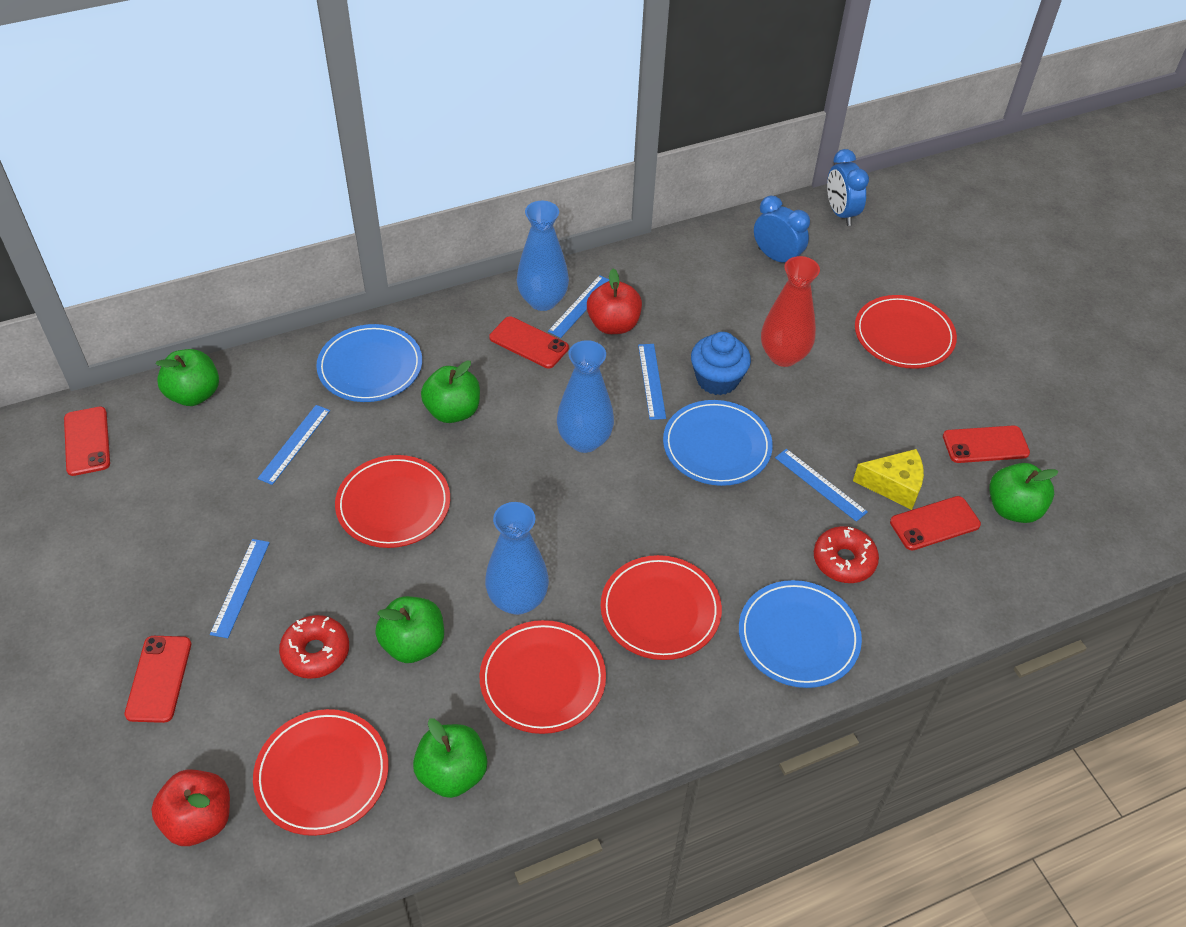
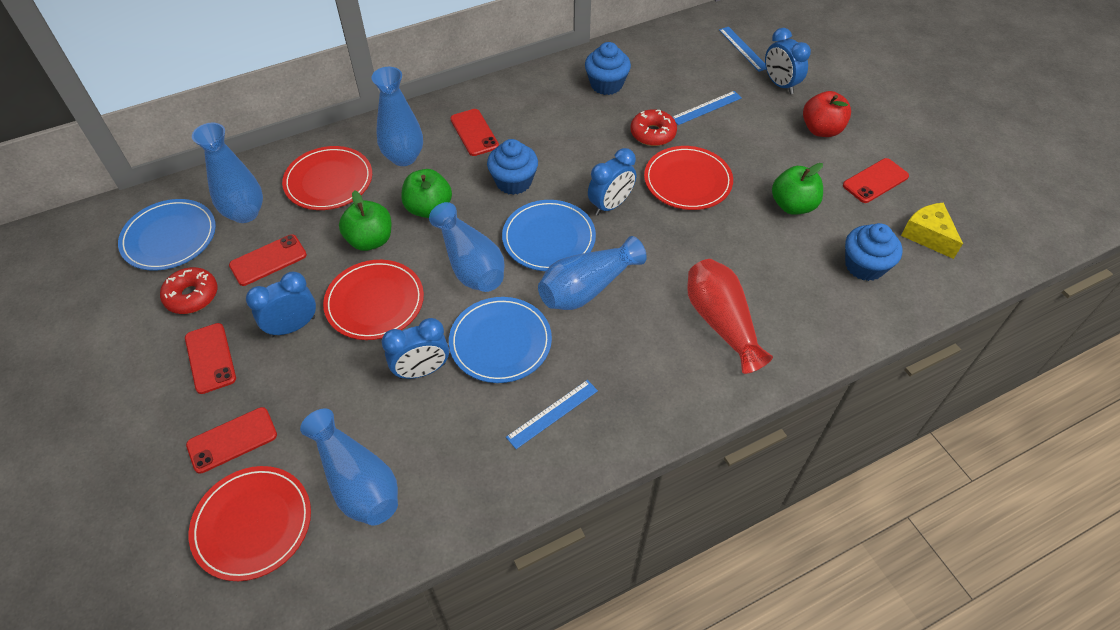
blue clock: 2 -> 4
blue cupcake: 1 -> 3
blue ruler: 5 -> 3
blue vase: 3 -> 5
green apple: 5 -> 3
red apple: 2 -> 1
red plate: 5 -> 4

